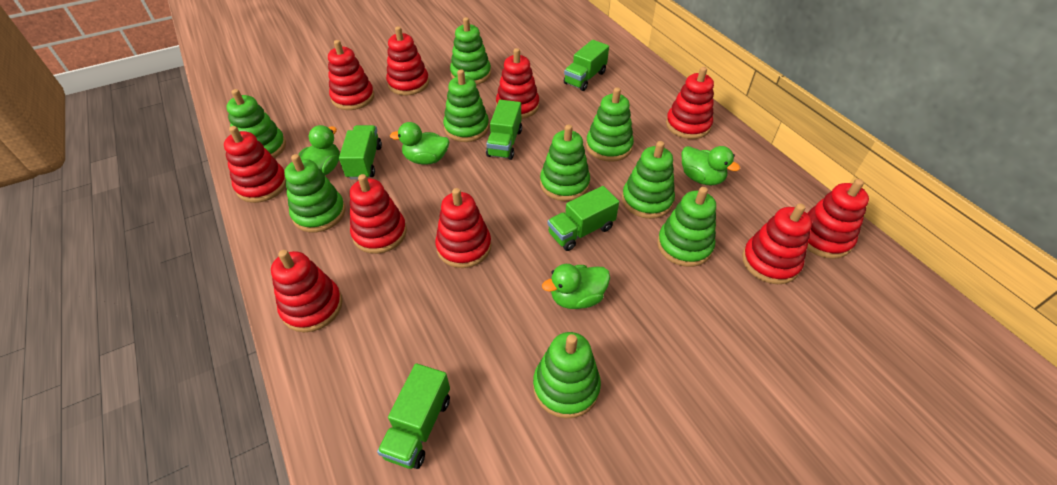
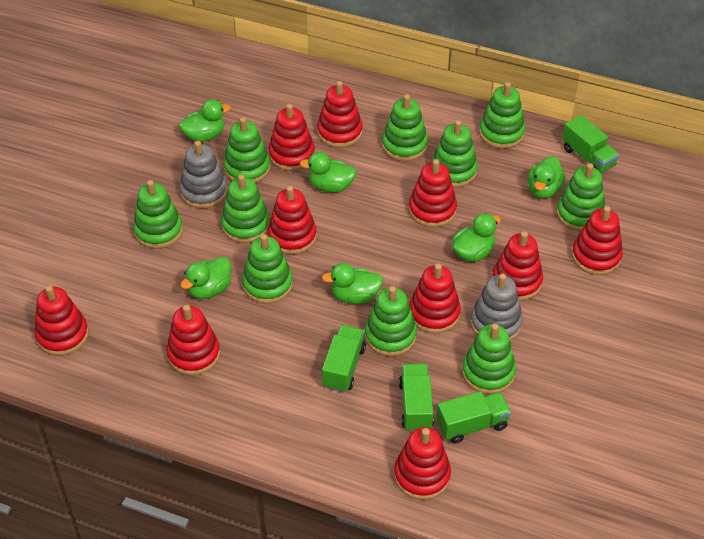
green duck: 4 -> 6
green stacking toy: 9 -> 10
green truck: 5 -> 4
grey stacking toy: 0 -> 2

